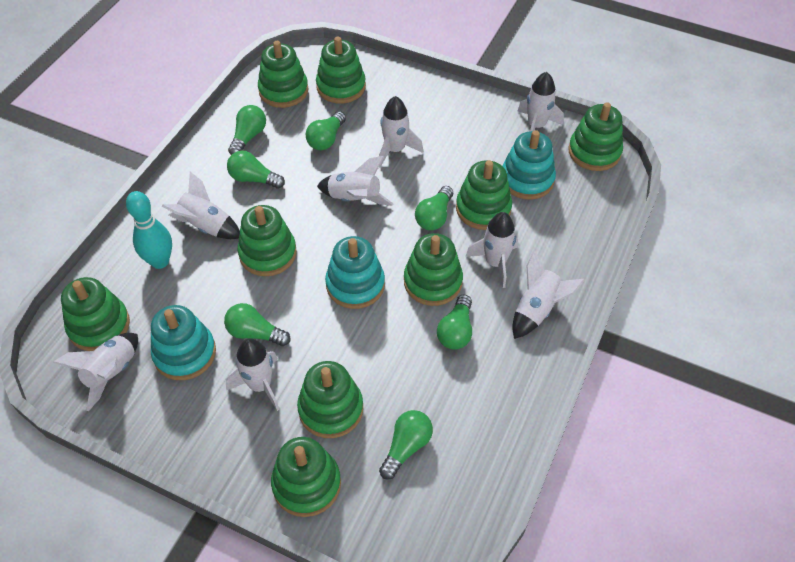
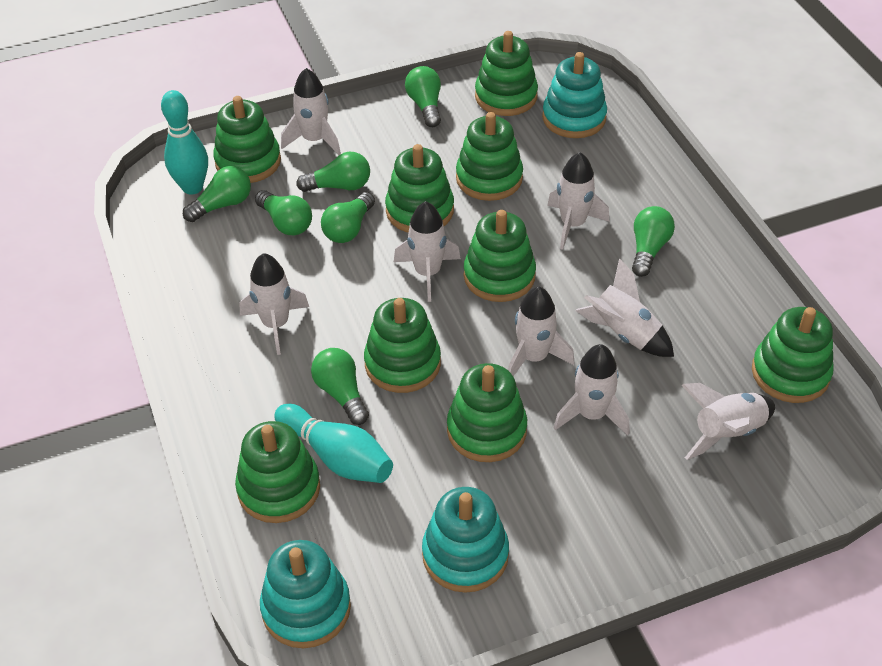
turquoise bowling pin: 1 -> 2

